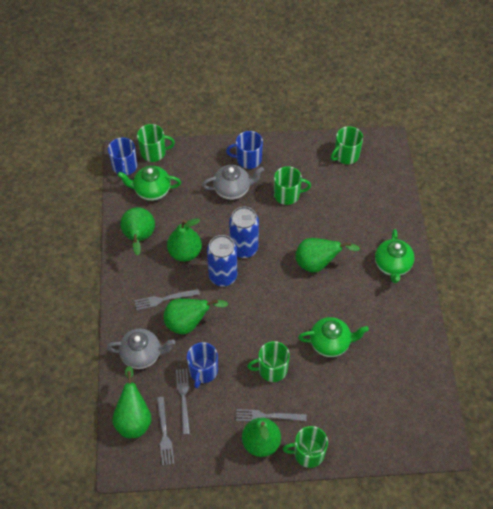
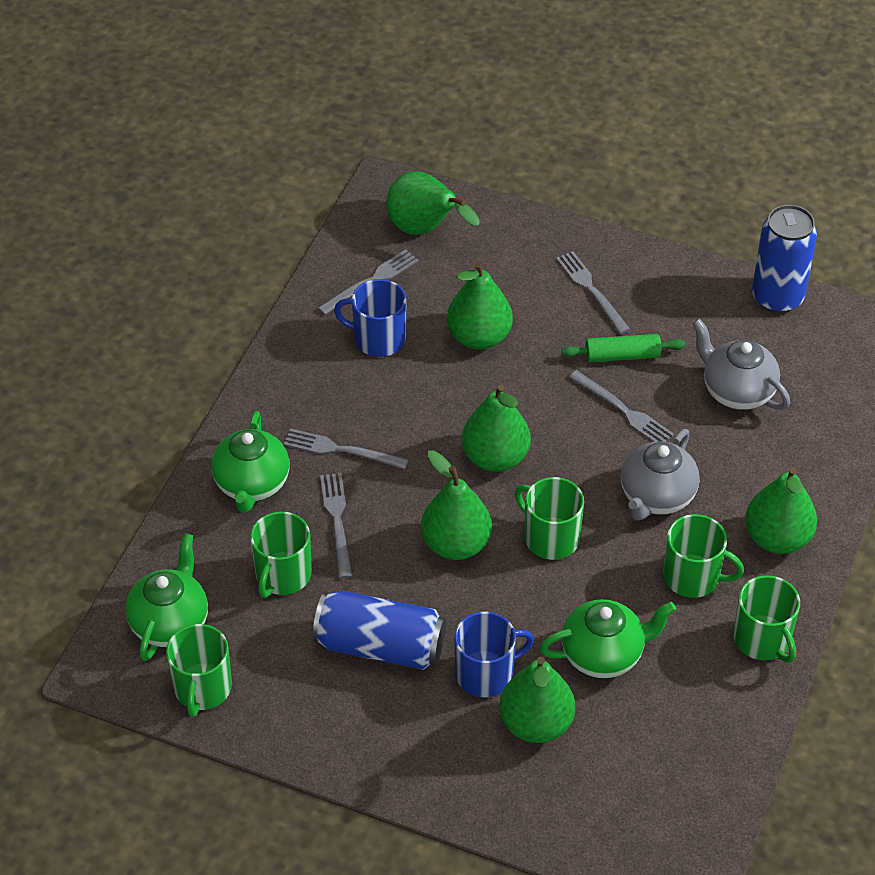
blue mug: 3 -> 2
green rolling pin: 0 -> 1
grey fork: 4 -> 5

